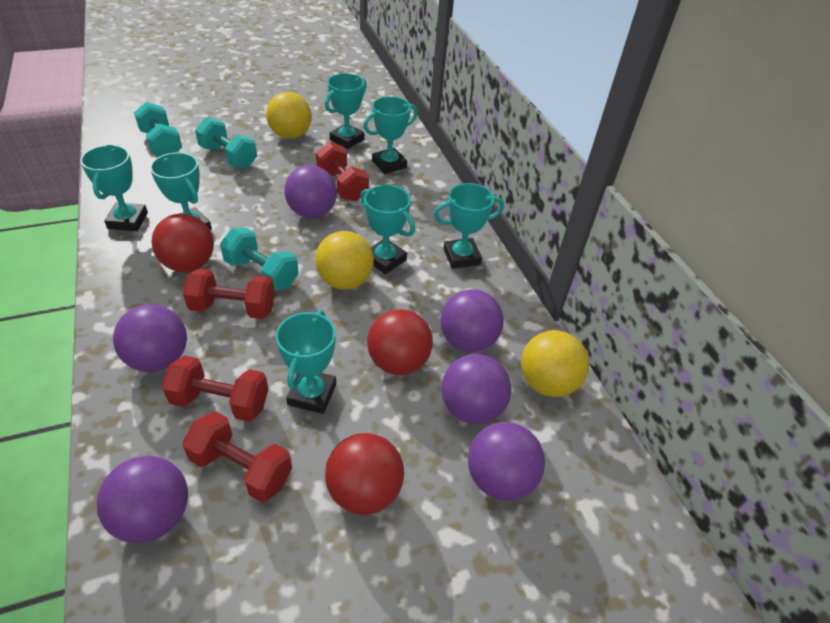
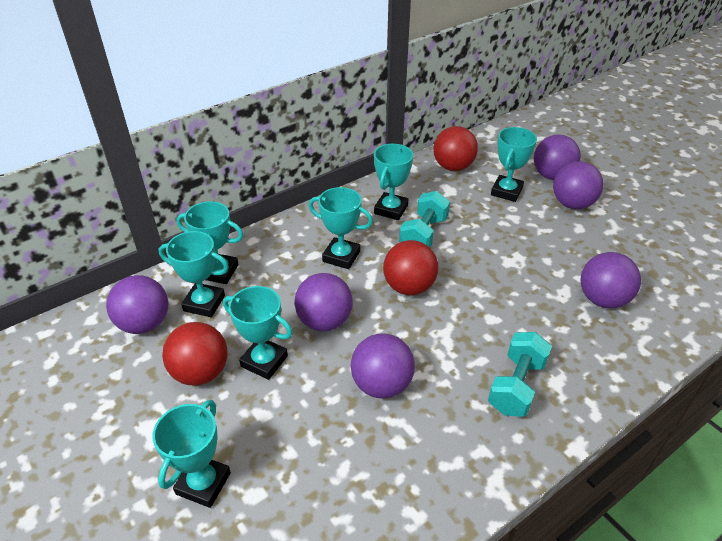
red dumbbell: 4 -> 0
turquoise dumbbell: 3 -> 2
yellow ball: 3 -> 0

